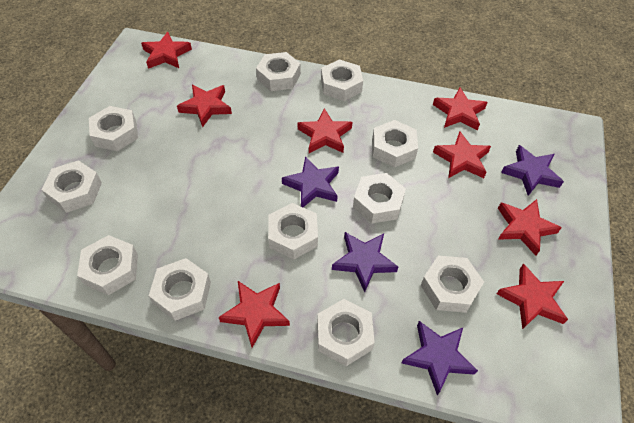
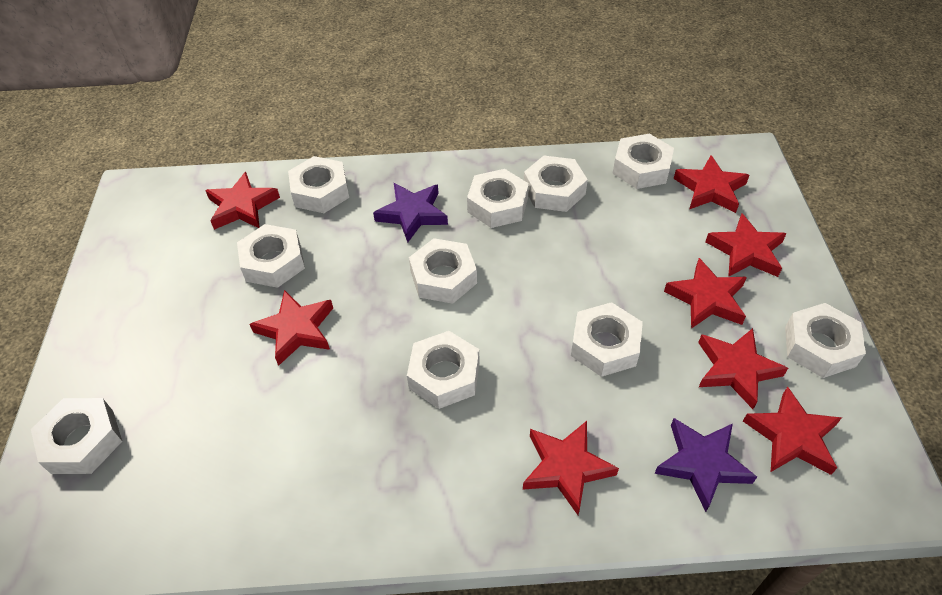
purple star: 4 -> 2
white nut: 11 -> 10

